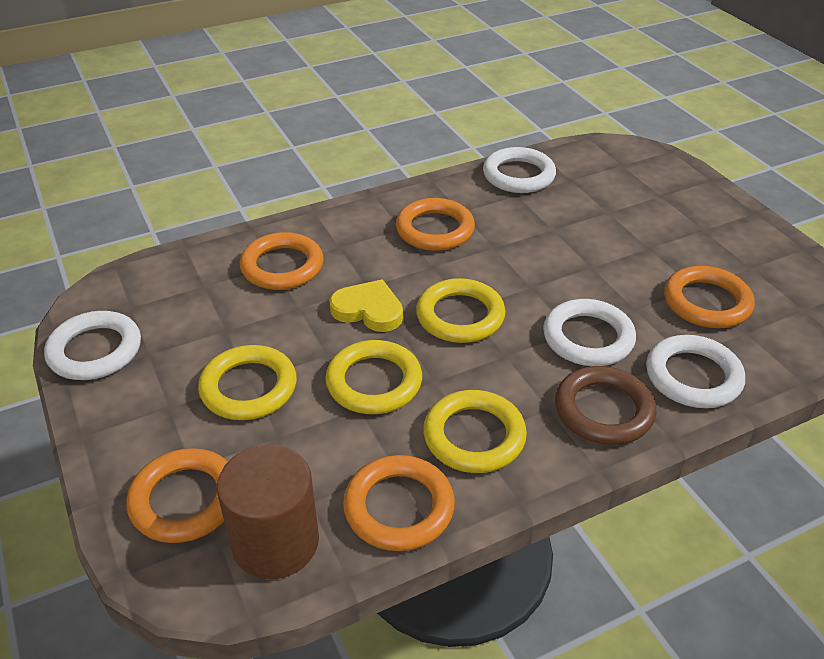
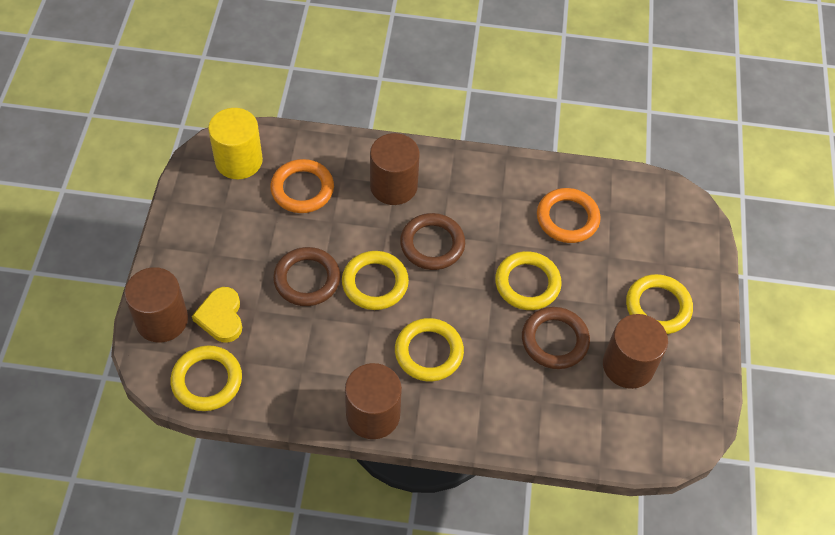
brown cylinder: 1 -> 4
brown ring: 1 -> 3
orange ring: 5 -> 2
white ring: 4 -> 0
yellow cylinder: 0 -> 1
yellow ring: 4 -> 5

